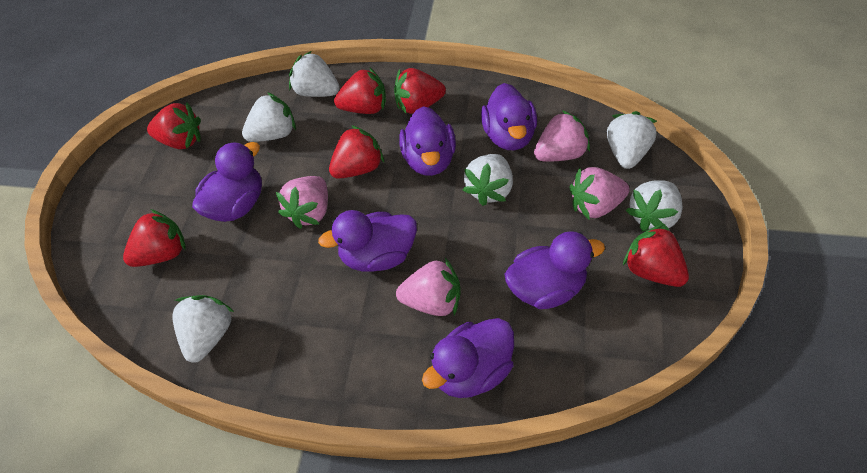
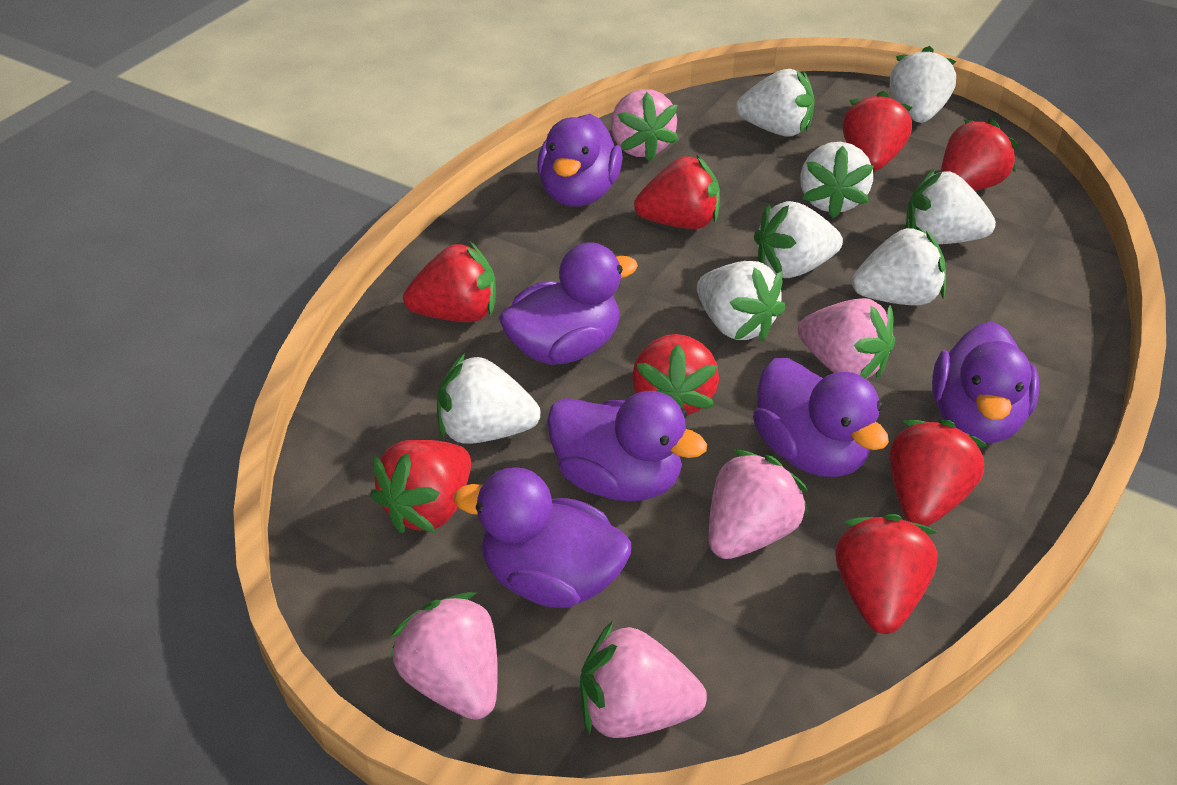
pink strawberry: 4 -> 5
red strawberry: 6 -> 8
white strawberry: 6 -> 8

